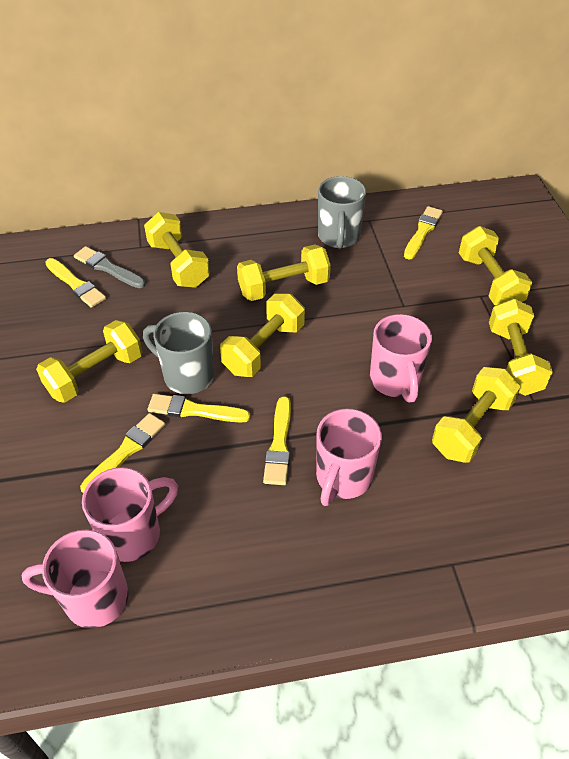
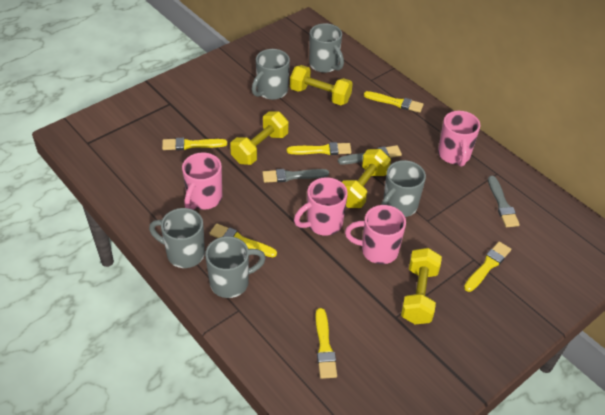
grey brush: 1 -> 3
grey mug: 2 -> 5
yellow brush: 5 -> 6
yellow dumbbell: 7 -> 4

